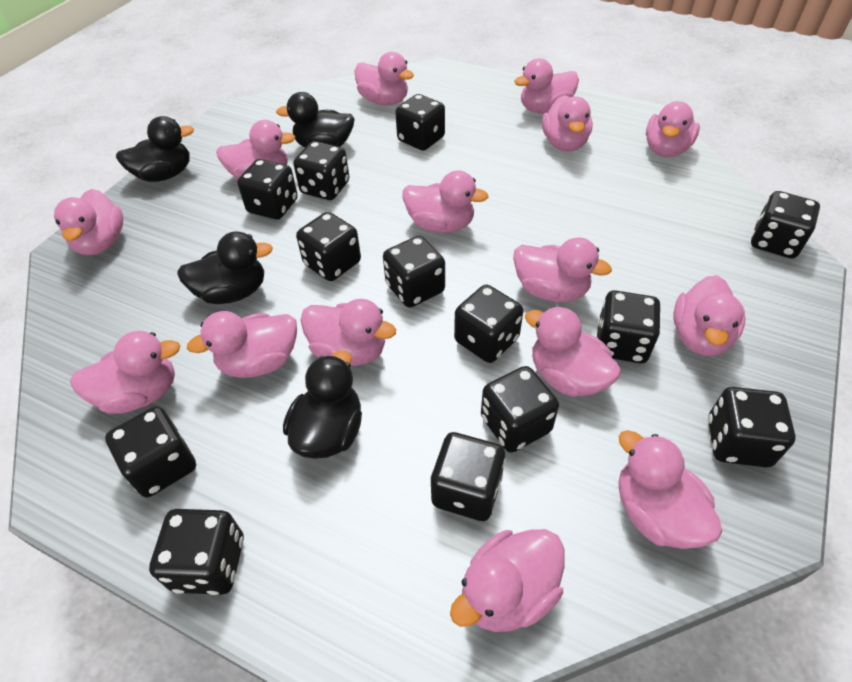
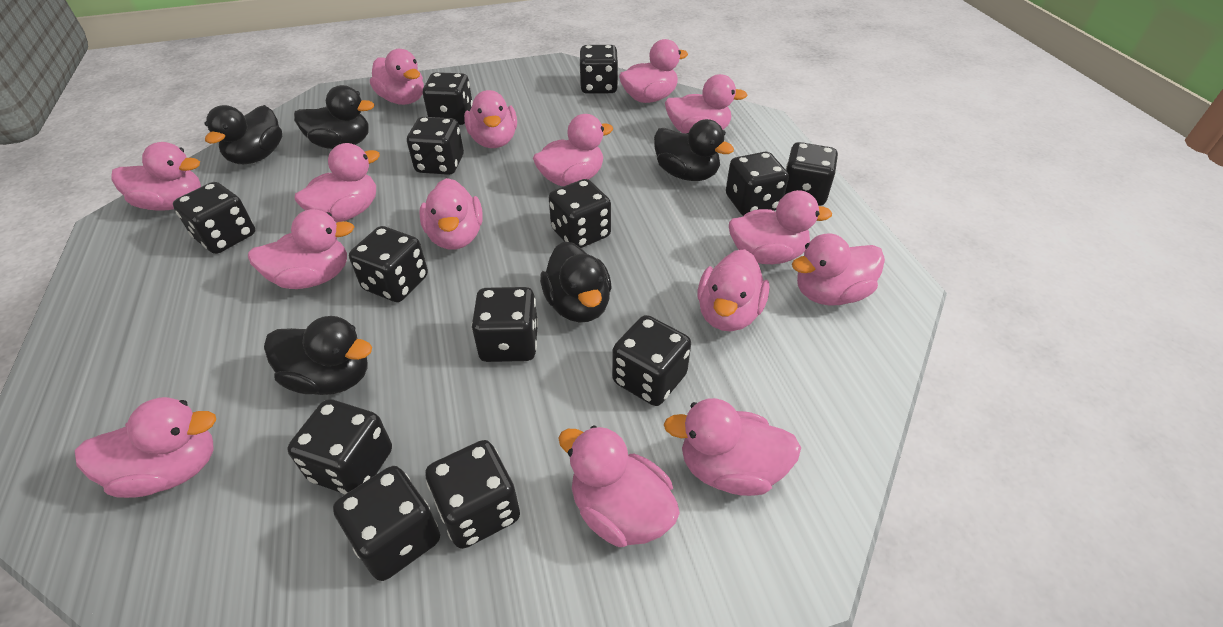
black duck: 4 -> 5

